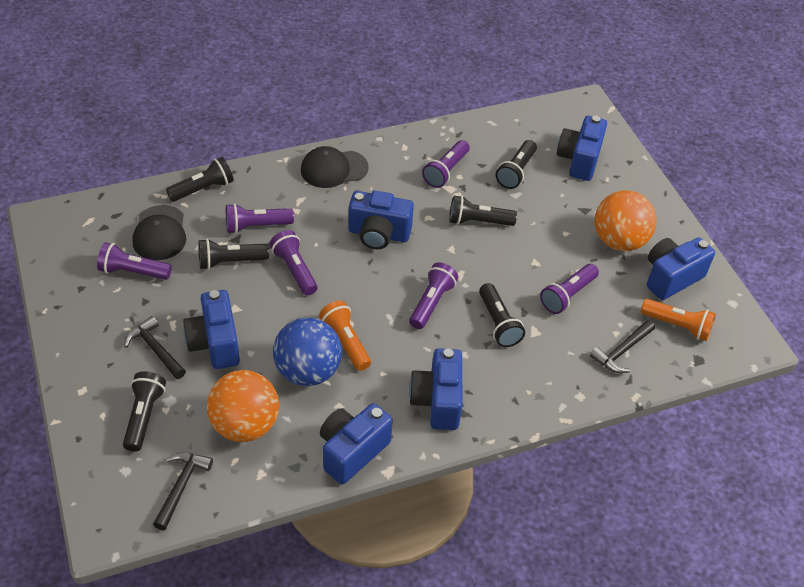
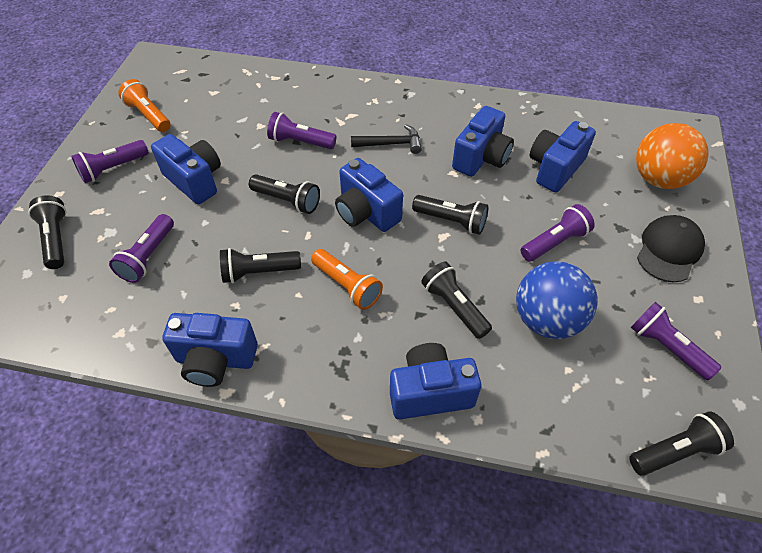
black cap: 2 -> 1
black hammer: 3 -> 1
orange ball: 2 -> 1
purple flashlight: 6 -> 5

